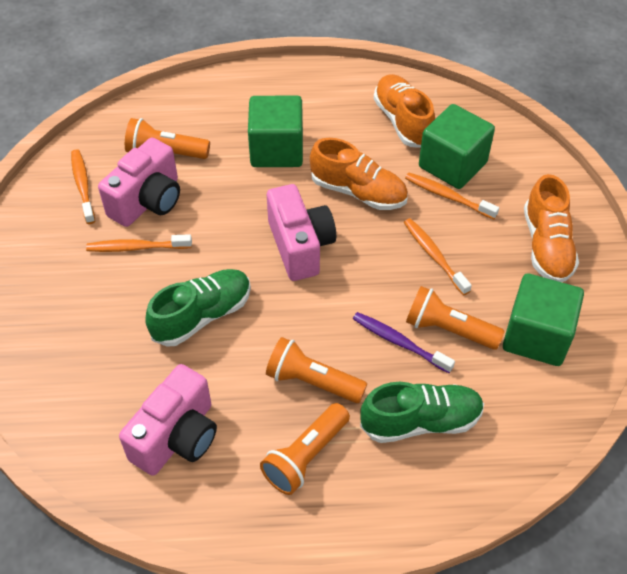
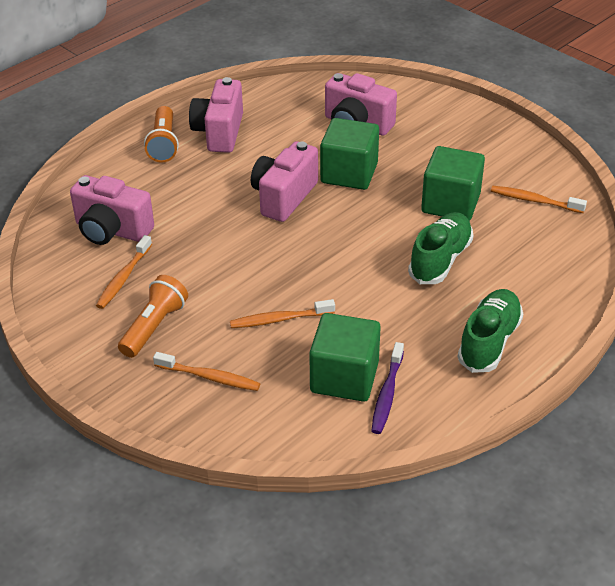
orange flashlight: 4 -> 2
orange shoe: 3 -> 0
pink camera: 3 -> 4

